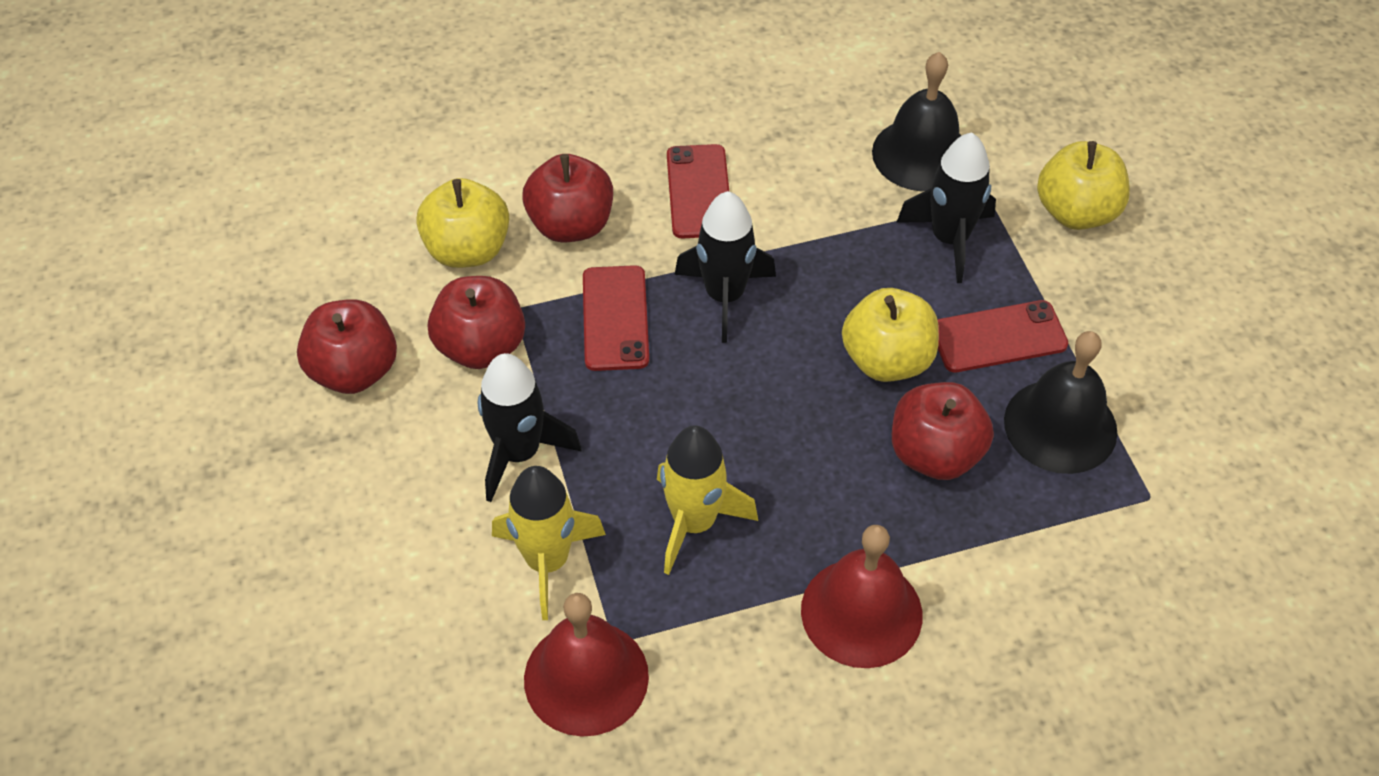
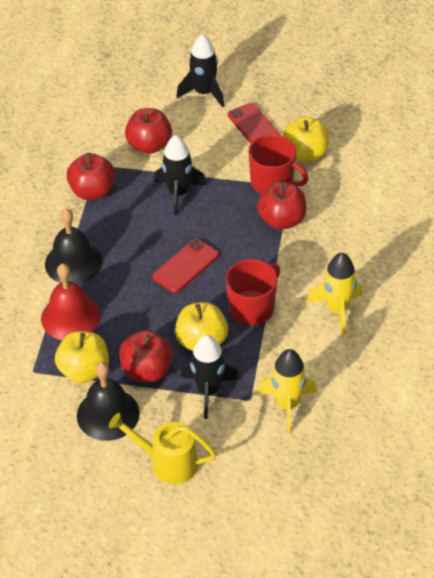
red bell: 2 -> 1
red mug: 0 -> 2
red phone: 3 -> 2
yellow watering can: 0 -> 1

